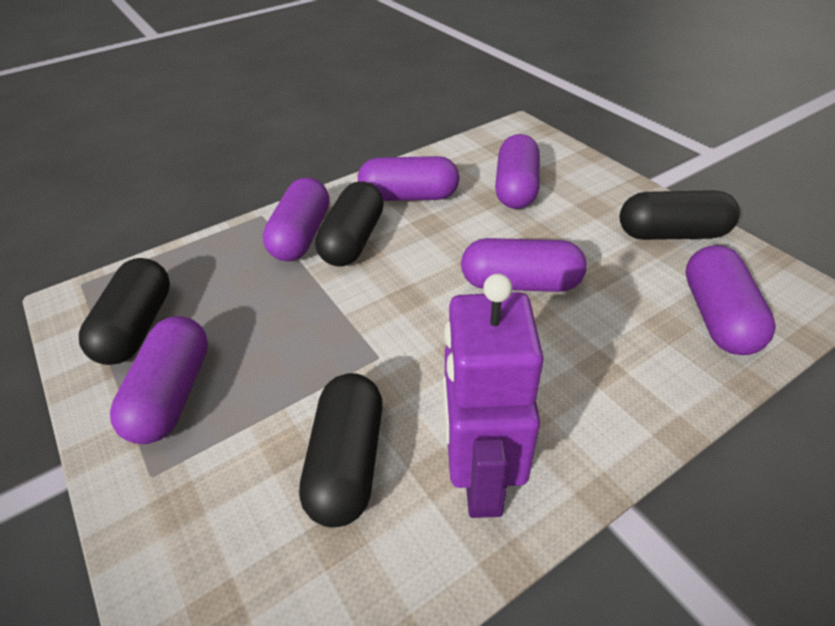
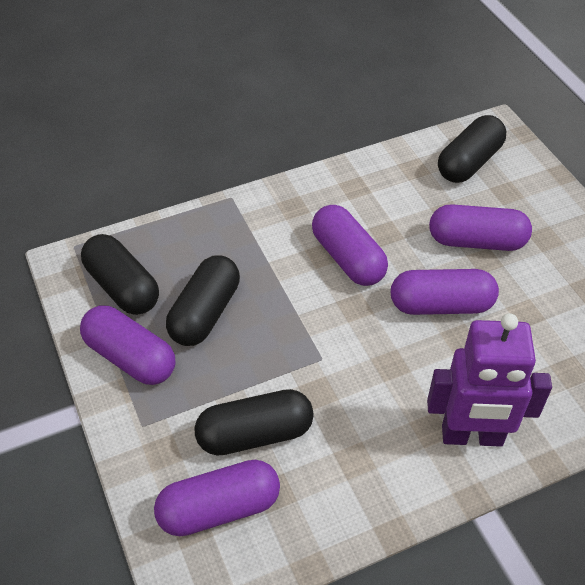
purple capsule: 6 -> 5

